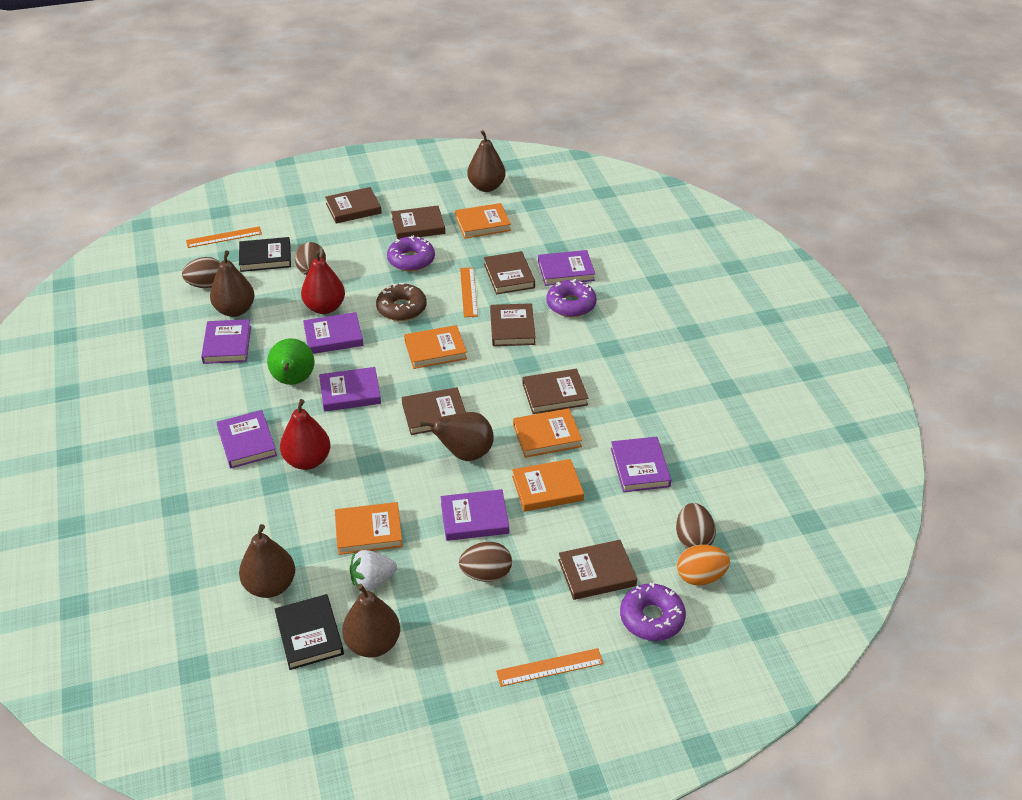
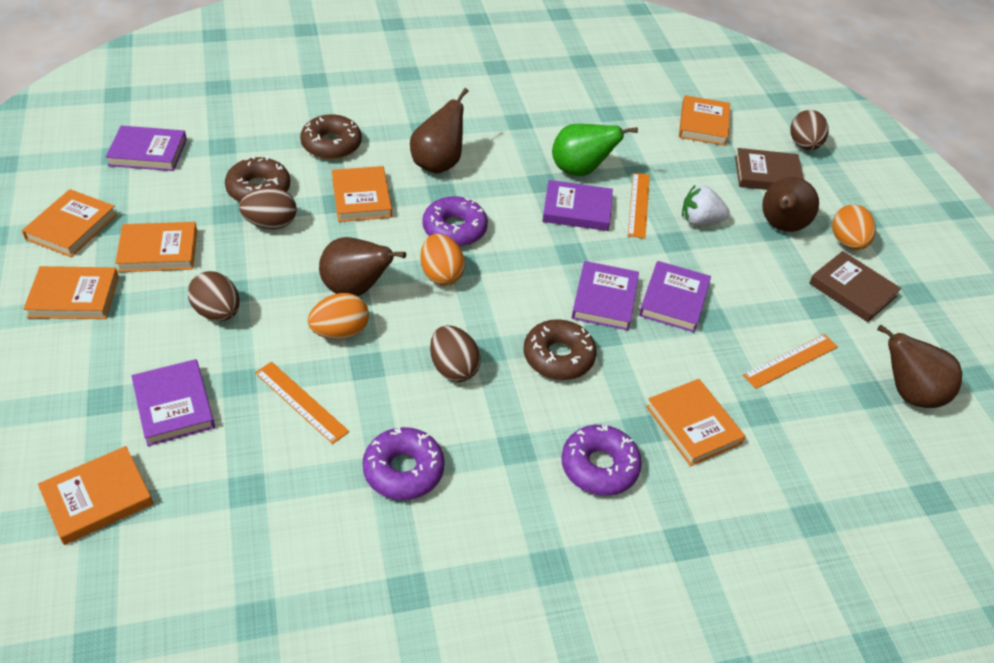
black book: 2 -> 0
brown book: 7 -> 2
brown donut: 1 -> 3
brown pear: 5 -> 4
orange book: 5 -> 7
orange egg: 1 -> 3
purple book: 7 -> 5
red pear: 2 -> 0

